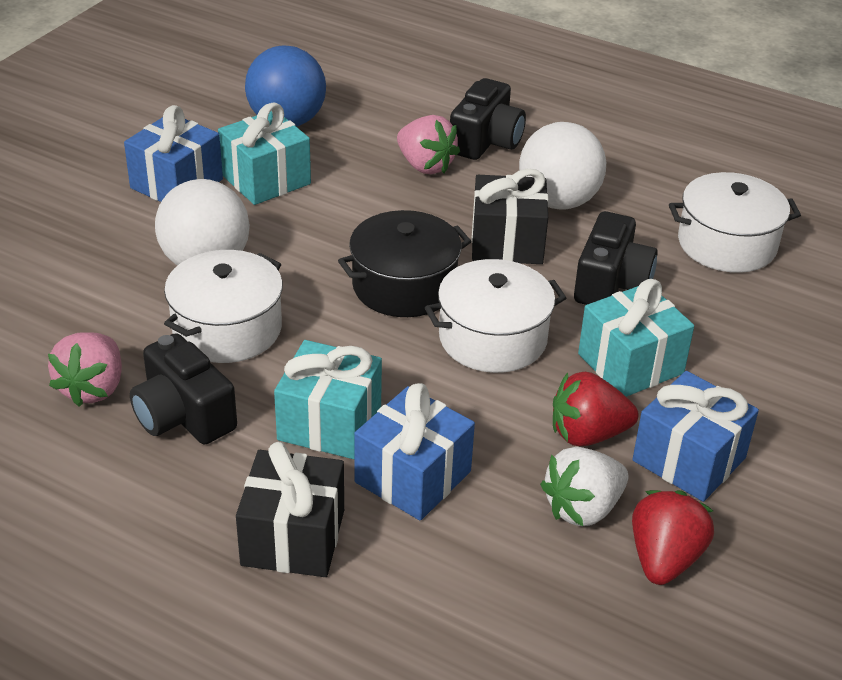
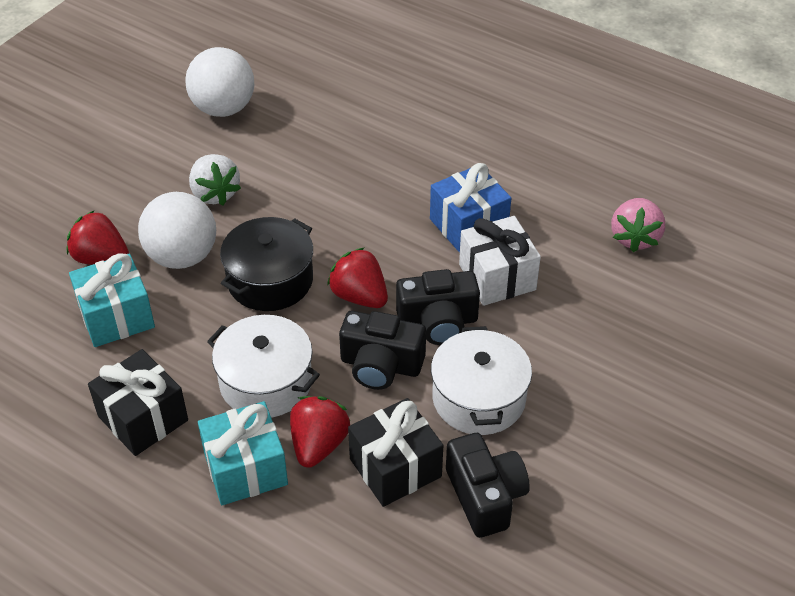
blue ball: 1 -> 0
blue gift: 3 -> 1
pink strawberry: 2 -> 1
red strawberry: 2 -> 3
turquoise gift: 3 -> 2
white gift: 0 -> 1
white pot: 3 -> 2

